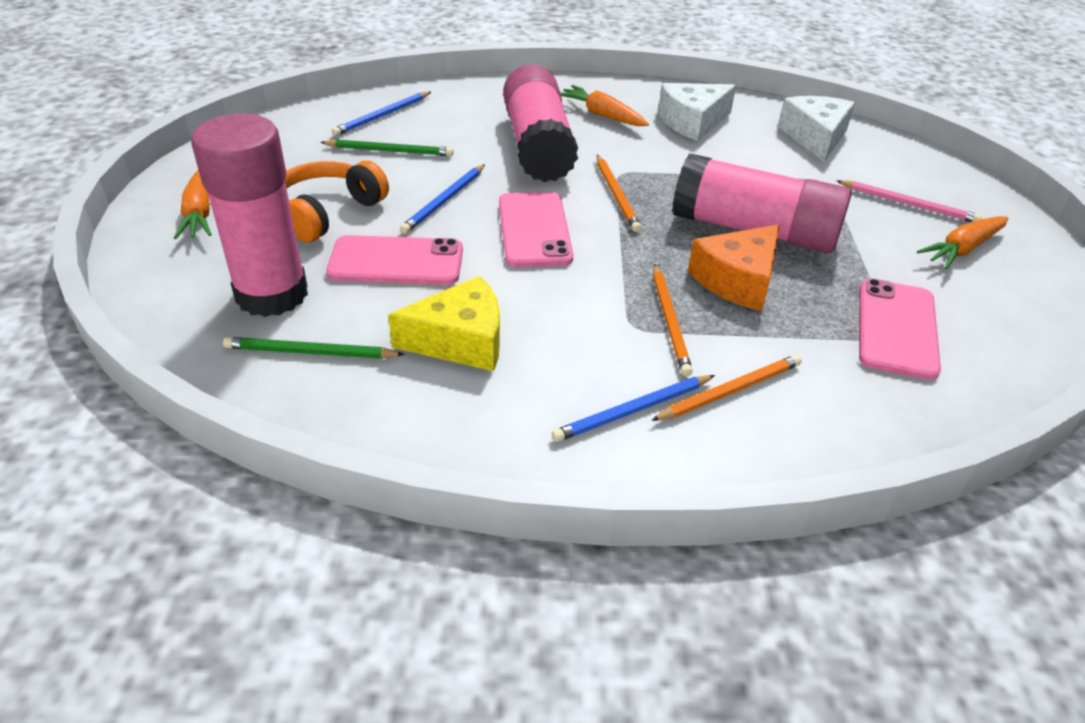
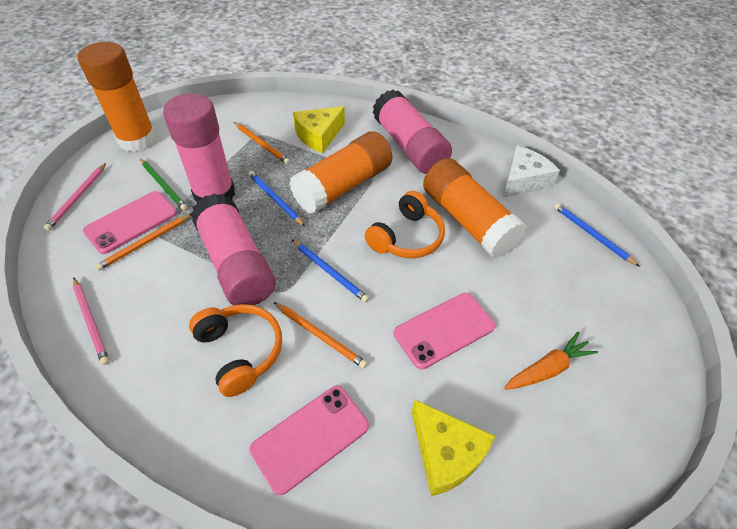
green pencil: 2 -> 1
orange carrot: 3 -> 1
orange cheese: 1 -> 0
orange glue stick: 0 -> 3
orange headphones: 1 -> 2
pink pencil: 1 -> 2
white cheese: 2 -> 1
yellow cheese: 1 -> 2

